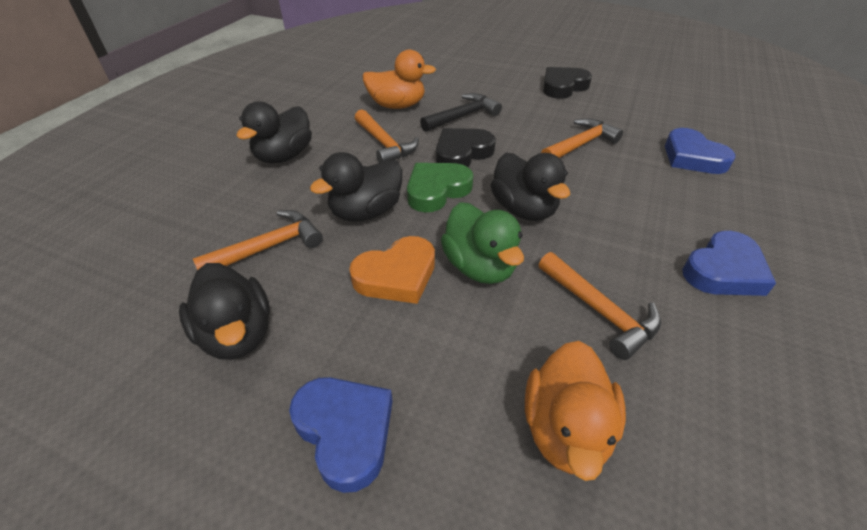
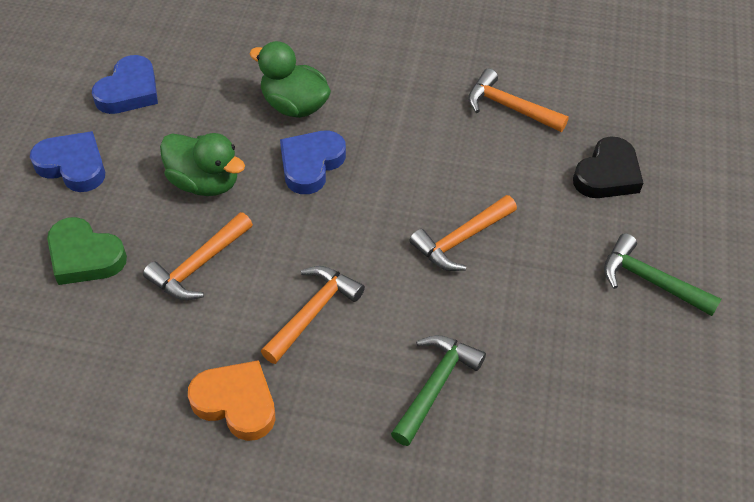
black duck: 4 -> 0
black hammer: 1 -> 0
black heart: 2 -> 1
green duck: 1 -> 2
green hammer: 0 -> 2
orange duck: 2 -> 0

